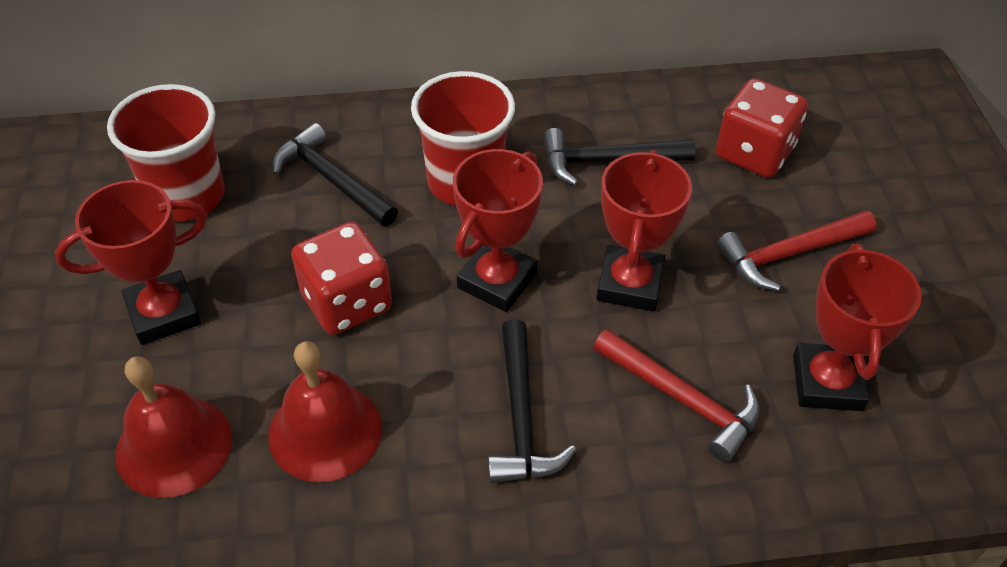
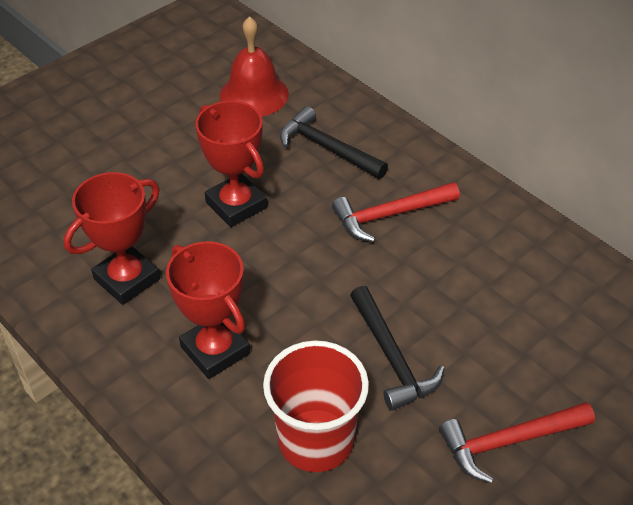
black hammer: 3 -> 2
red bell: 2 -> 1
red cup: 2 -> 1
red dice: 2 -> 0
red trophy: 4 -> 3

